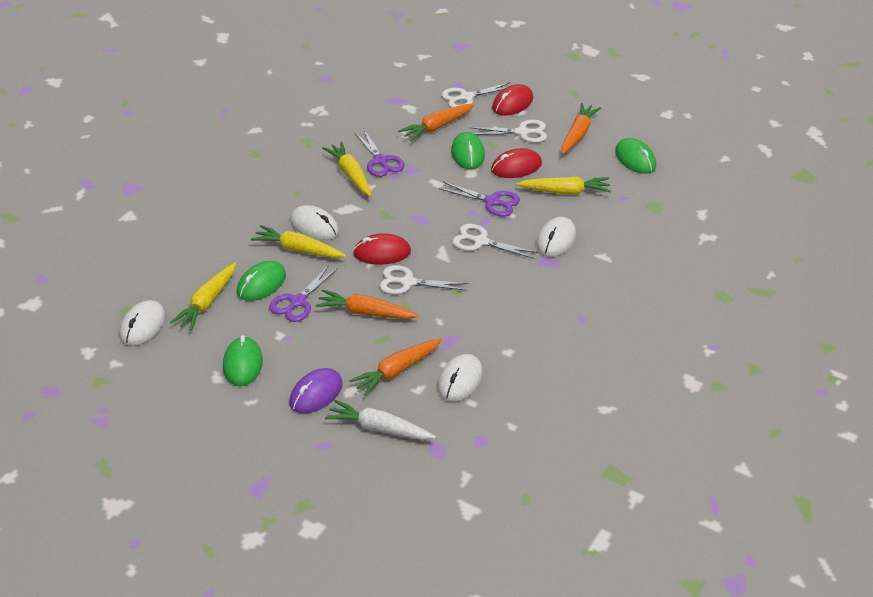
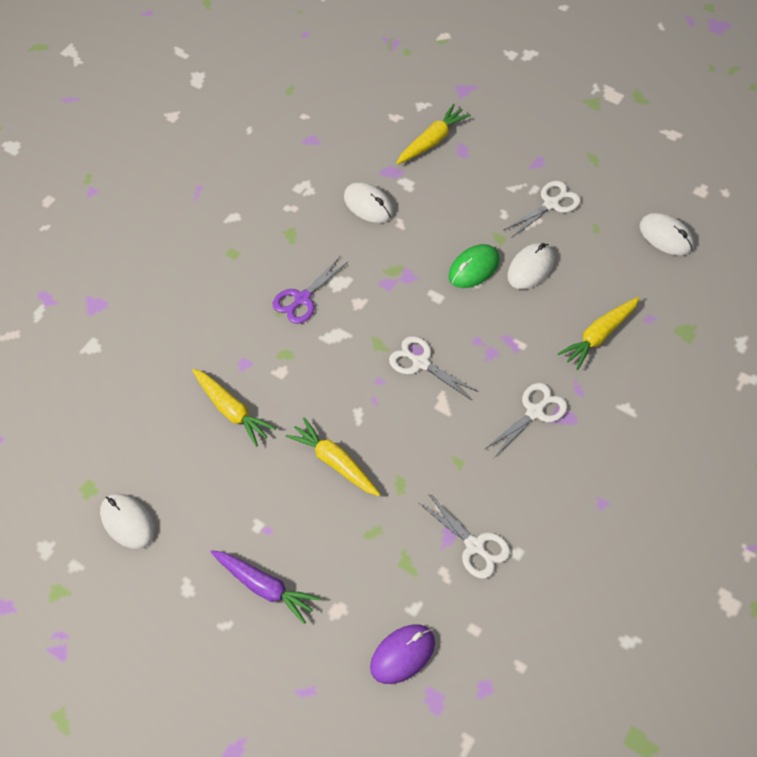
green mouse: 4 -> 1
orange carrot: 4 -> 0
purple carrot: 0 -> 1
purple scissors: 3 -> 1
red mouse: 3 -> 0
white carrot: 1 -> 0

